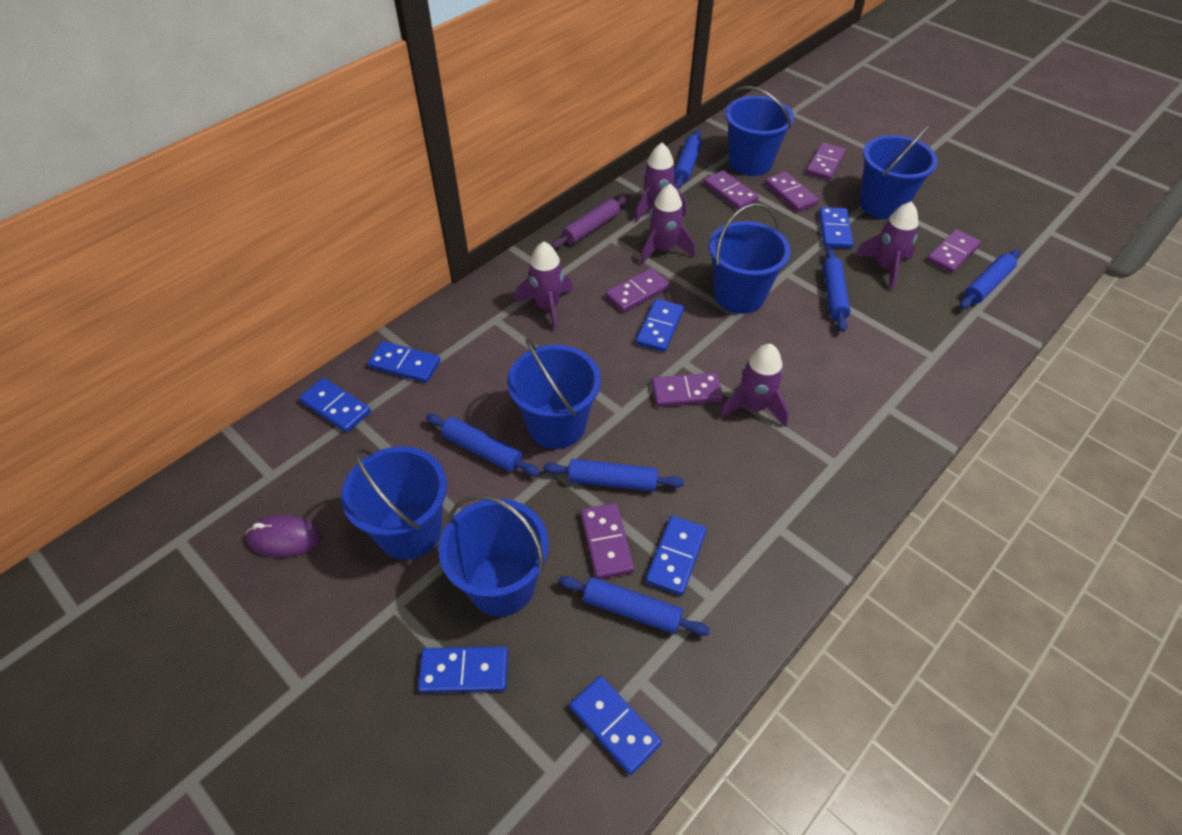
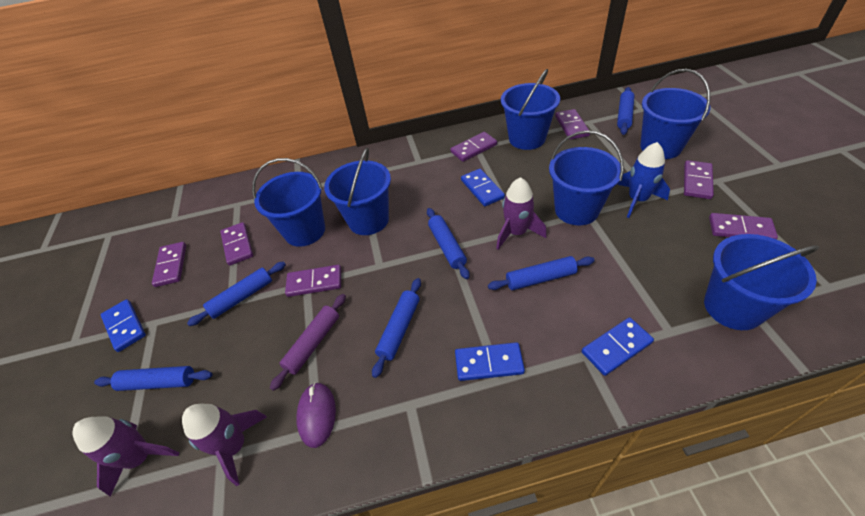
blue domino: 7 -> 4
blue rocket: 0 -> 1
purple rocket: 5 -> 3

